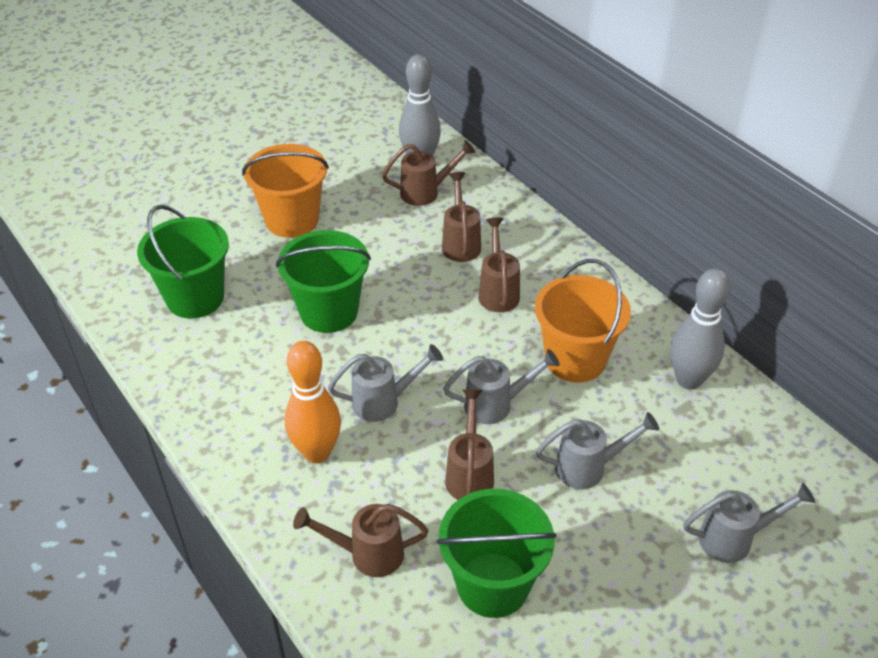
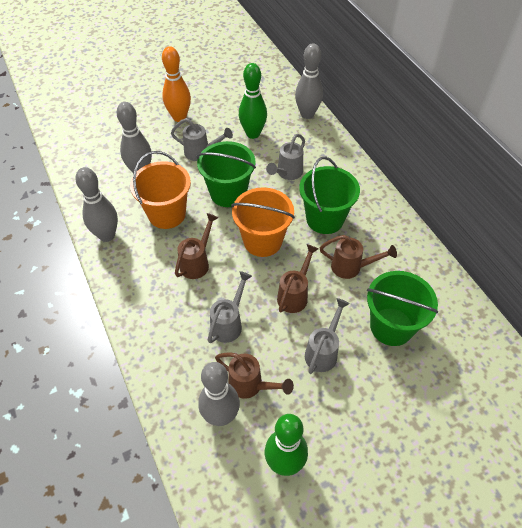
brown watering can: 5 -> 4
green bowling pin: 0 -> 2
grey bowling pin: 2 -> 4

